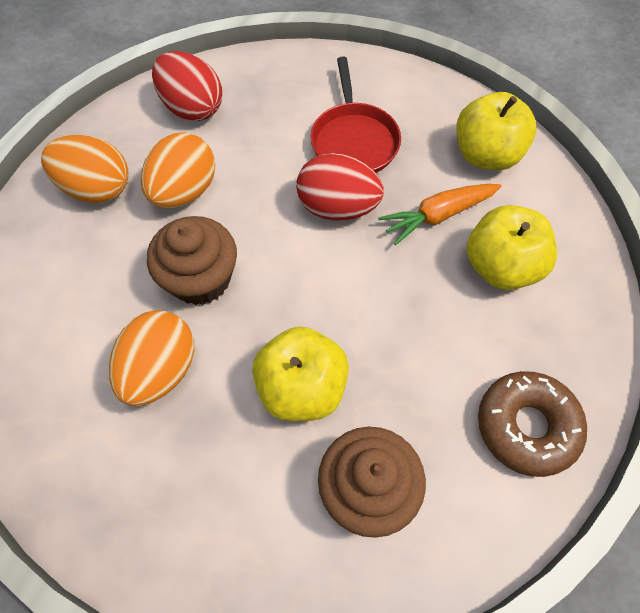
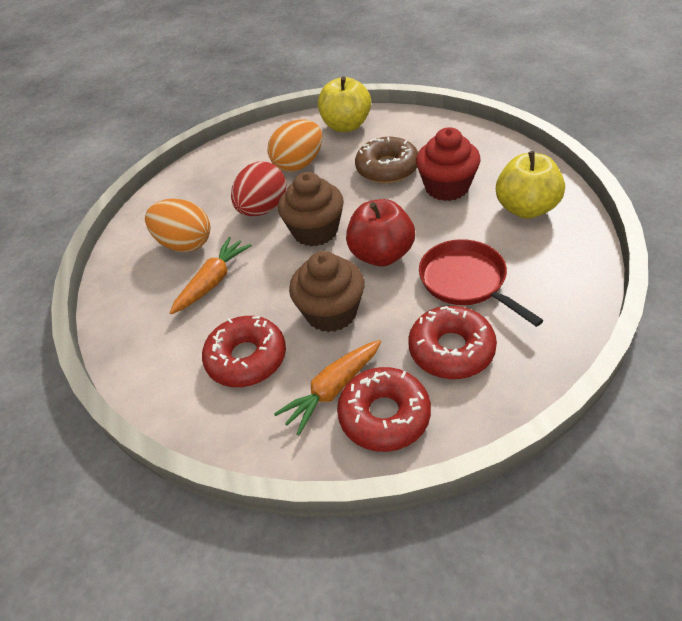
orange carrot: 1 -> 2
orange egg: 3 -> 2
red apple: 0 -> 1
red cupcake: 0 -> 1
red donut: 0 -> 3
red egg: 2 -> 1
yellow apple: 3 -> 2

